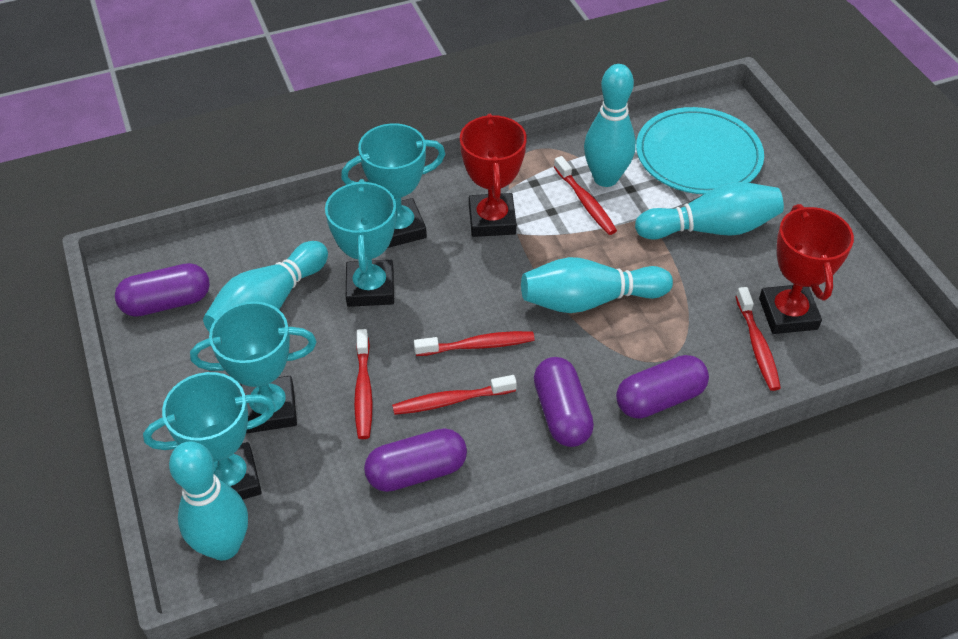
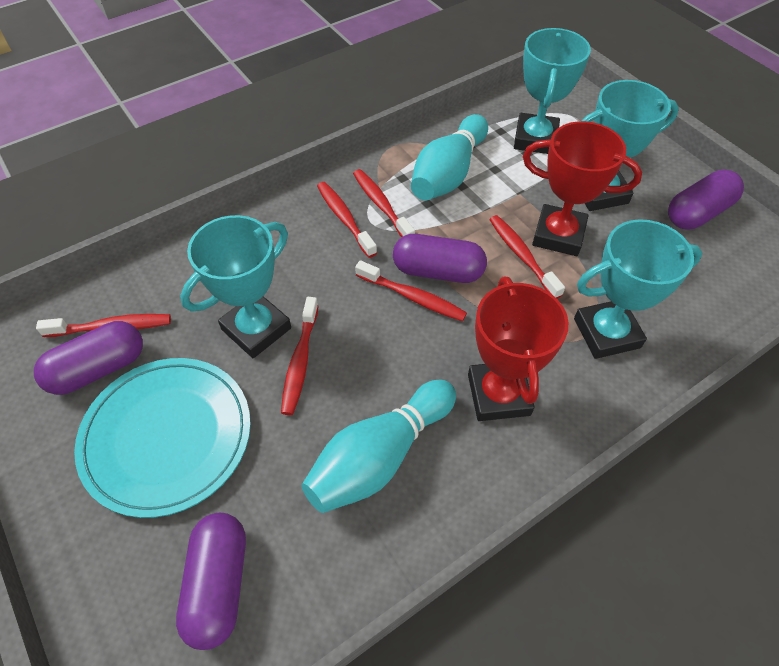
red toothbrush: 5 -> 6
turquoise bowling pin: 5 -> 2

